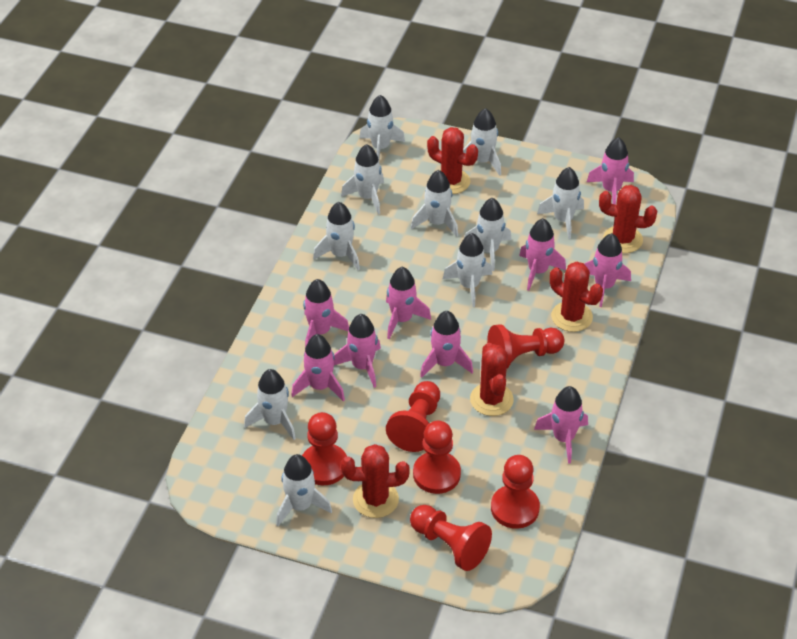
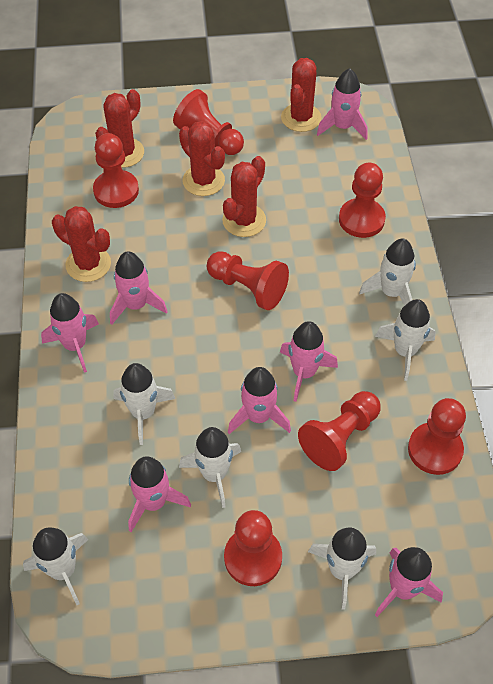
pink rocket: 9 -> 7
red pawn: 6 -> 7
white rocket: 10 -> 6

